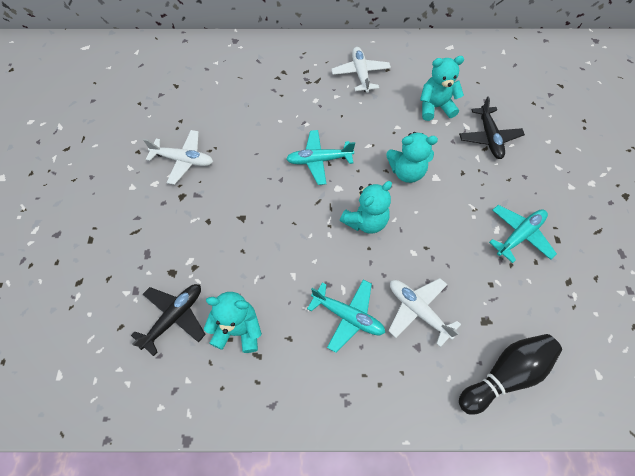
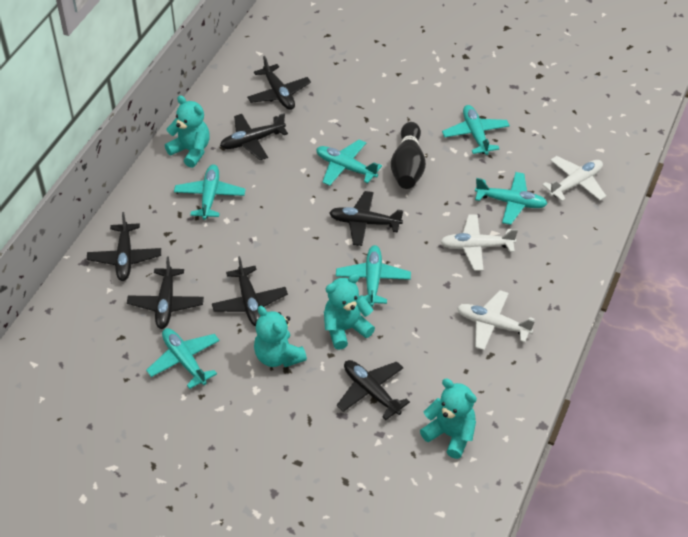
black plane: 2 -> 7
turquoise plane: 3 -> 6

